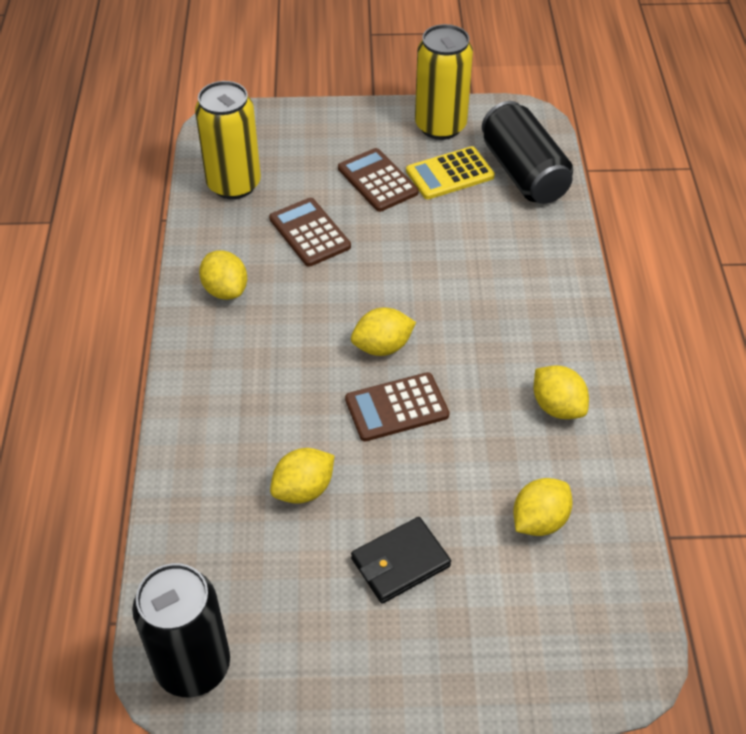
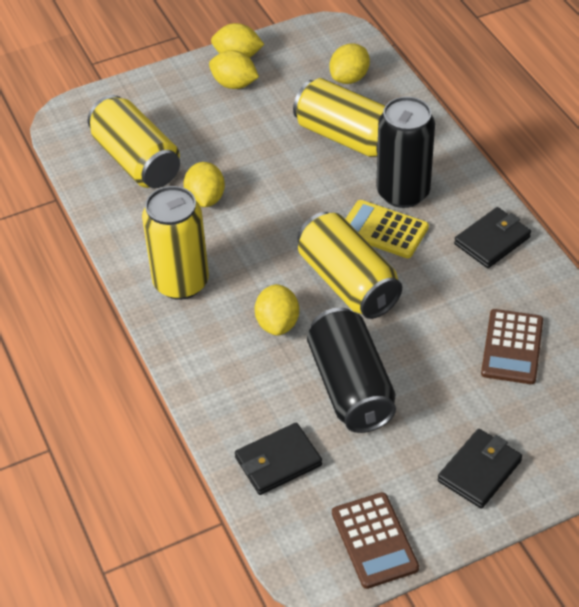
black wallet: 1 -> 3
brown calculator: 3 -> 2
yellow can: 2 -> 4

